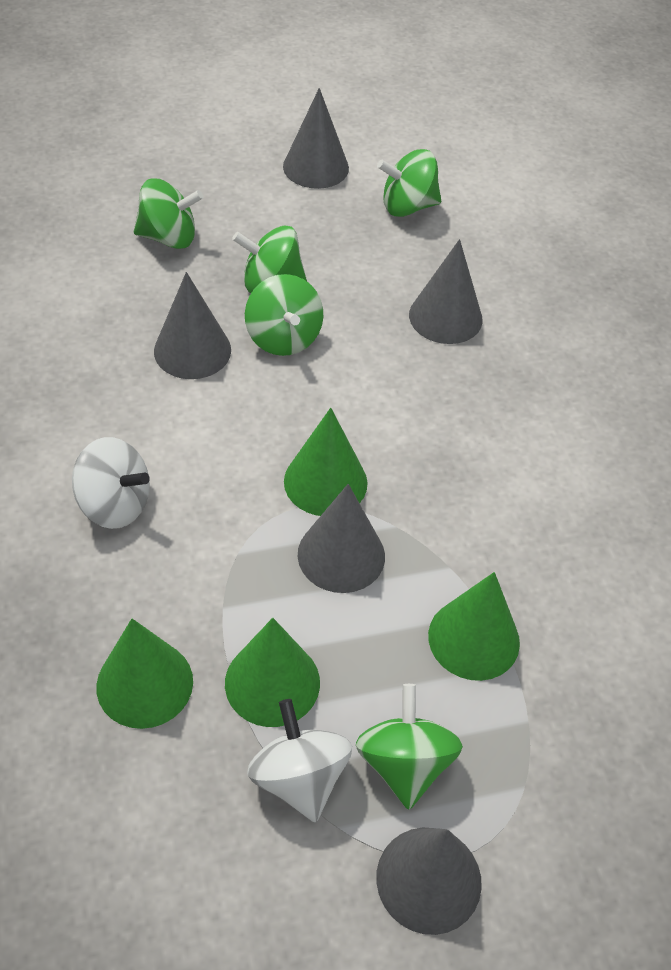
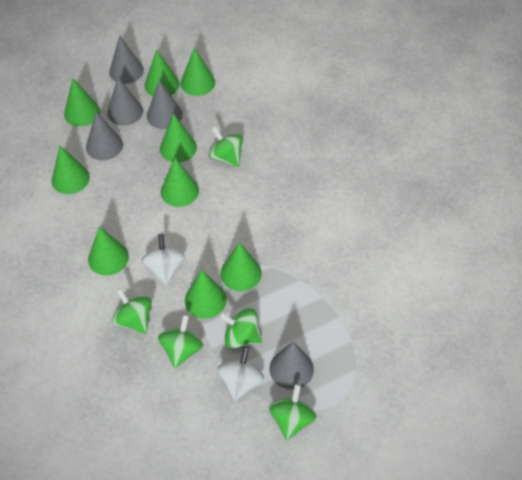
green cone: 4 -> 9

